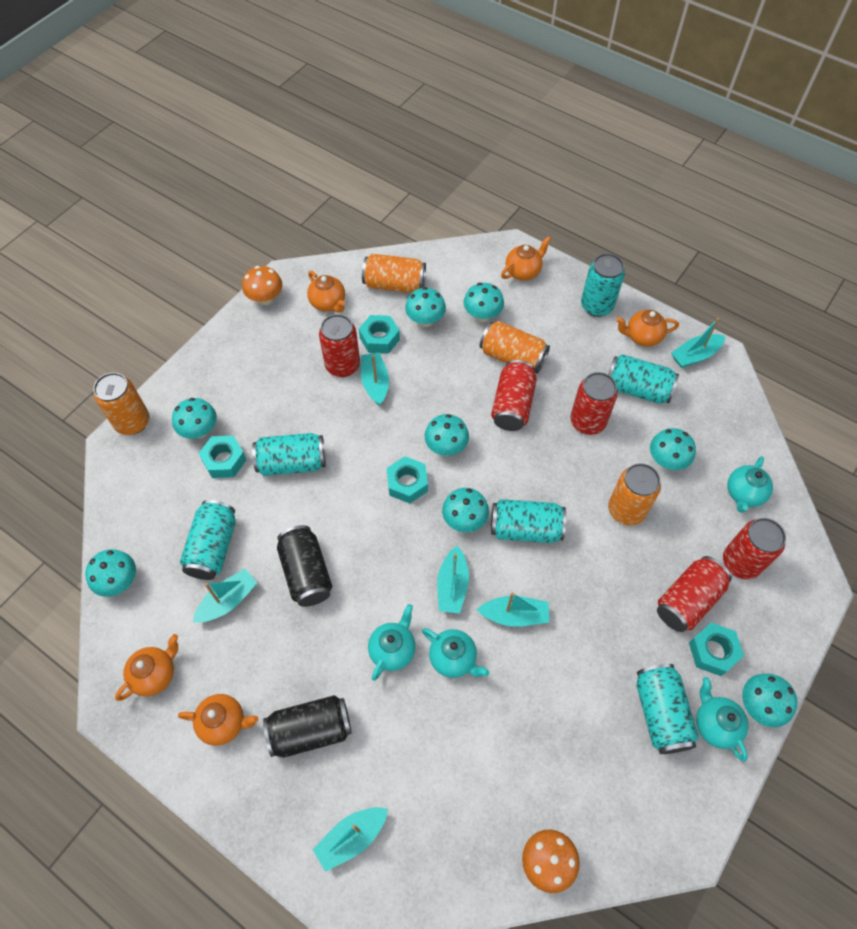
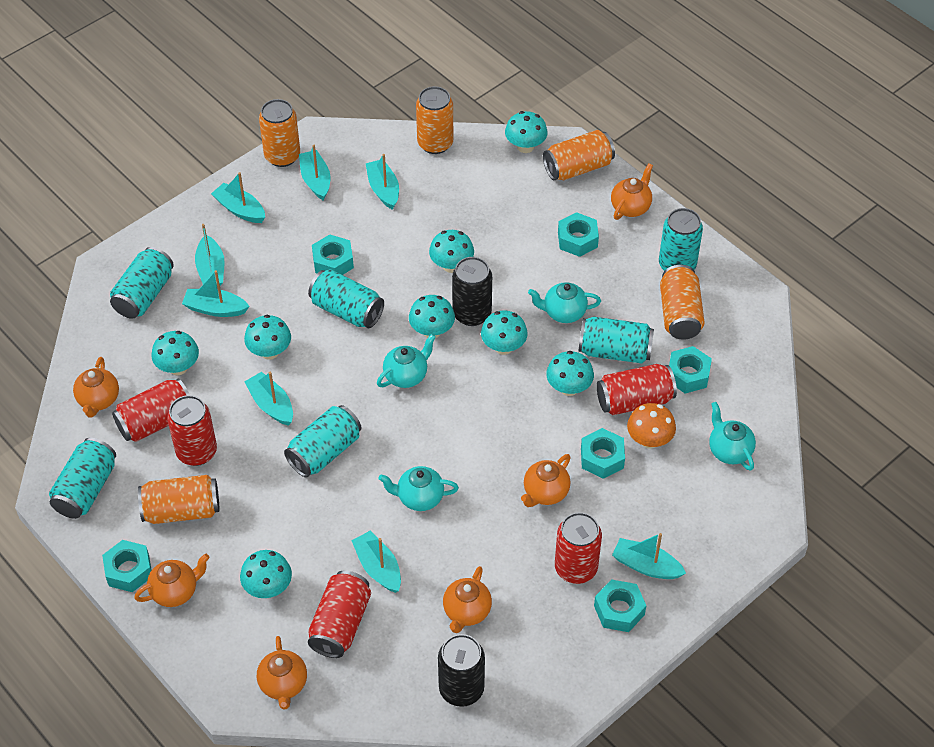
orange can: 4 -> 5
orange mushroom: 2 -> 1
orange teapot: 5 -> 6
turquoise boat: 6 -> 8
turquoise nut: 4 -> 6

